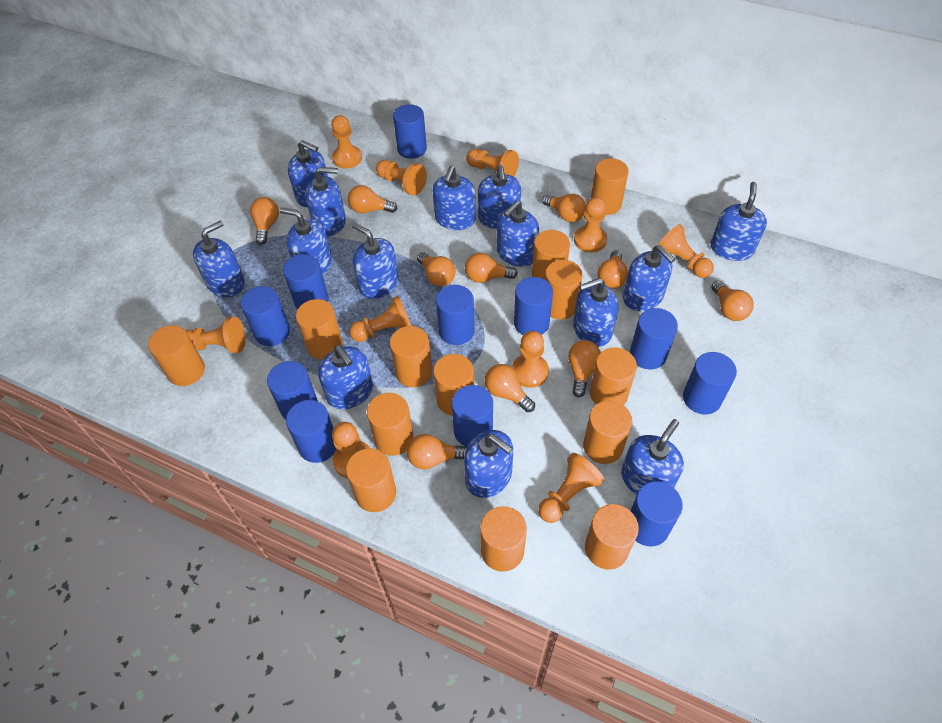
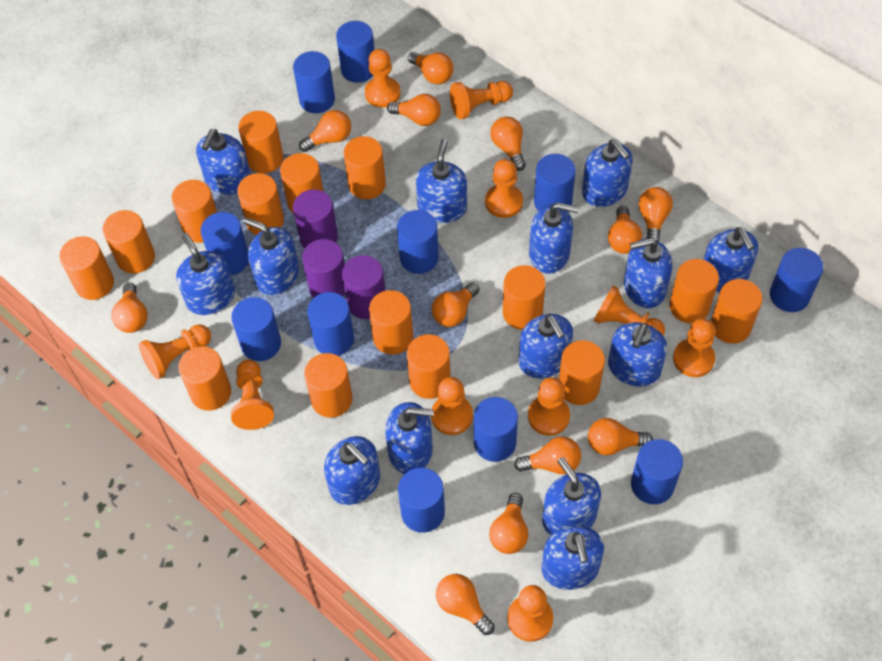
orange cylinder: 13 -> 15
orange light bulb: 10 -> 12
purple cylinder: 0 -> 3

